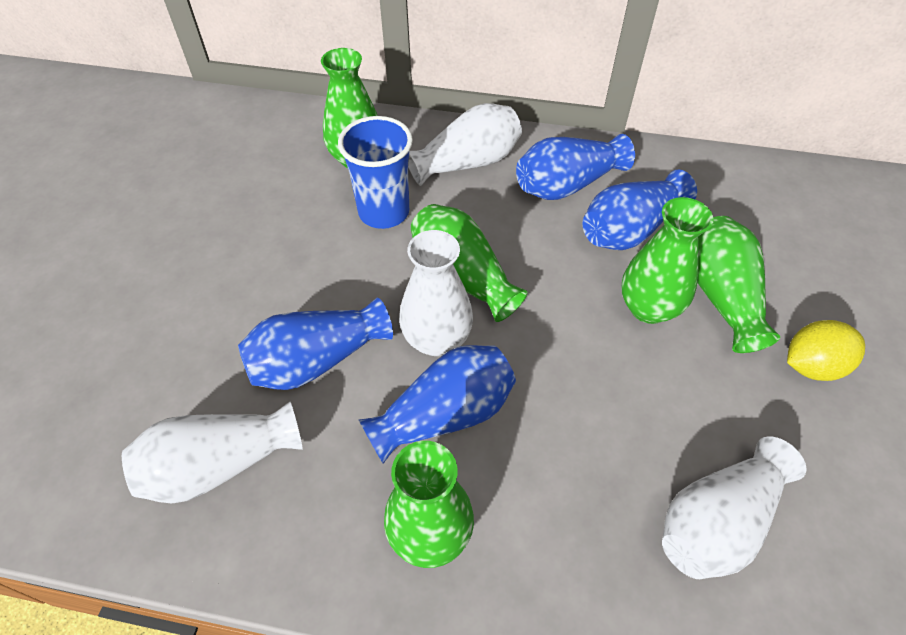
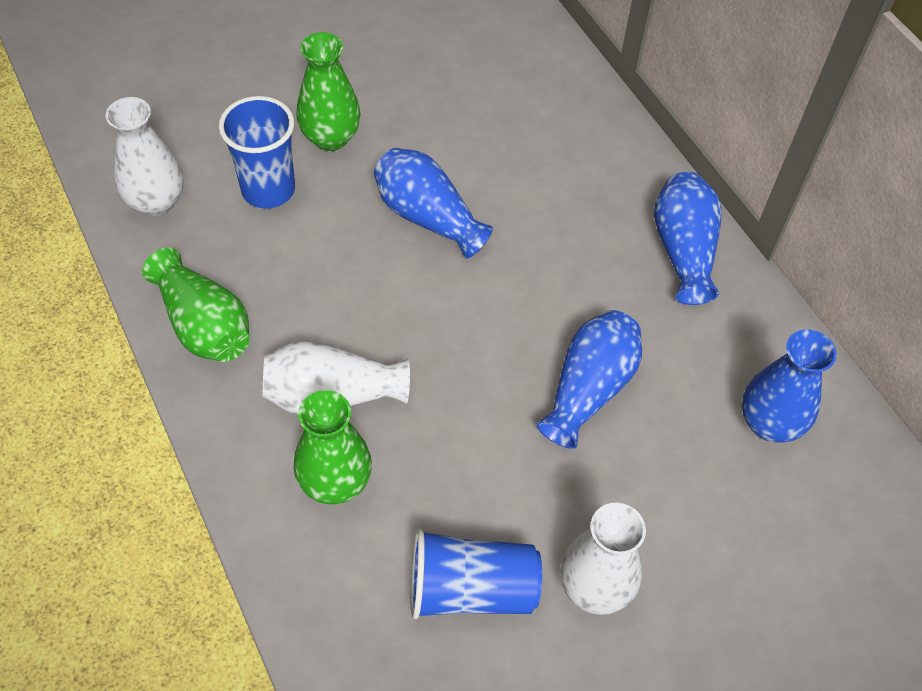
blue cup: 1 -> 2
green vase: 5 -> 3
white vase: 4 -> 3
yellow lemon: 1 -> 0

